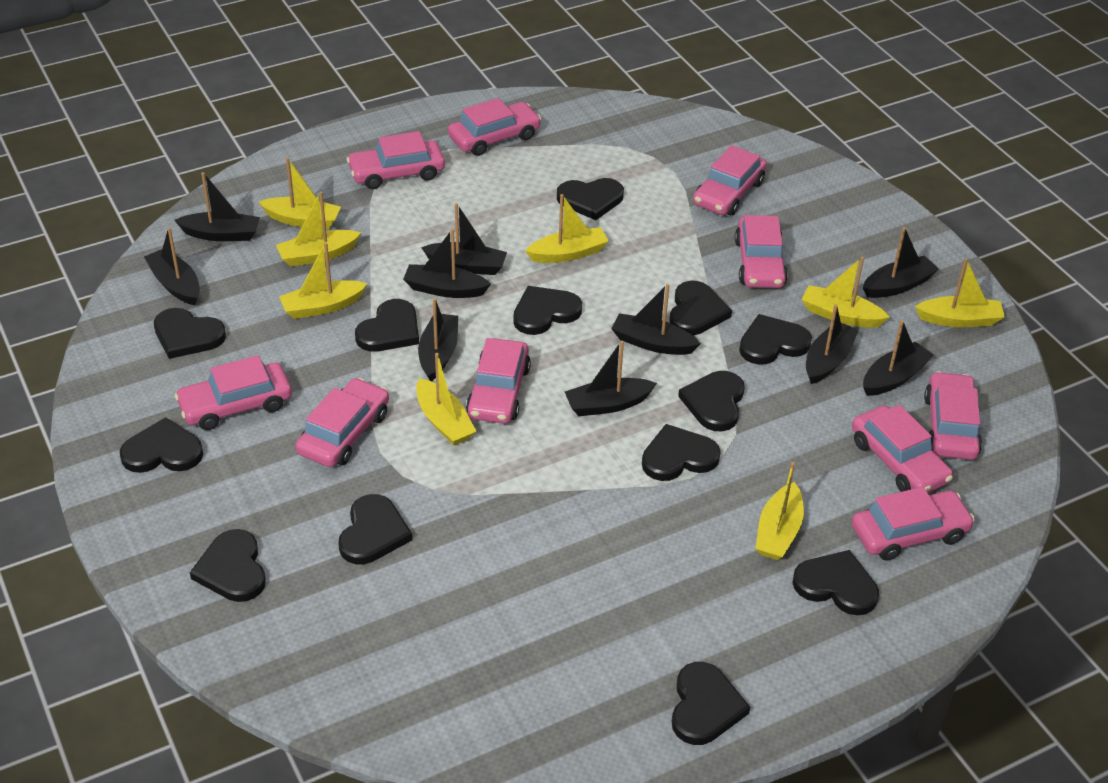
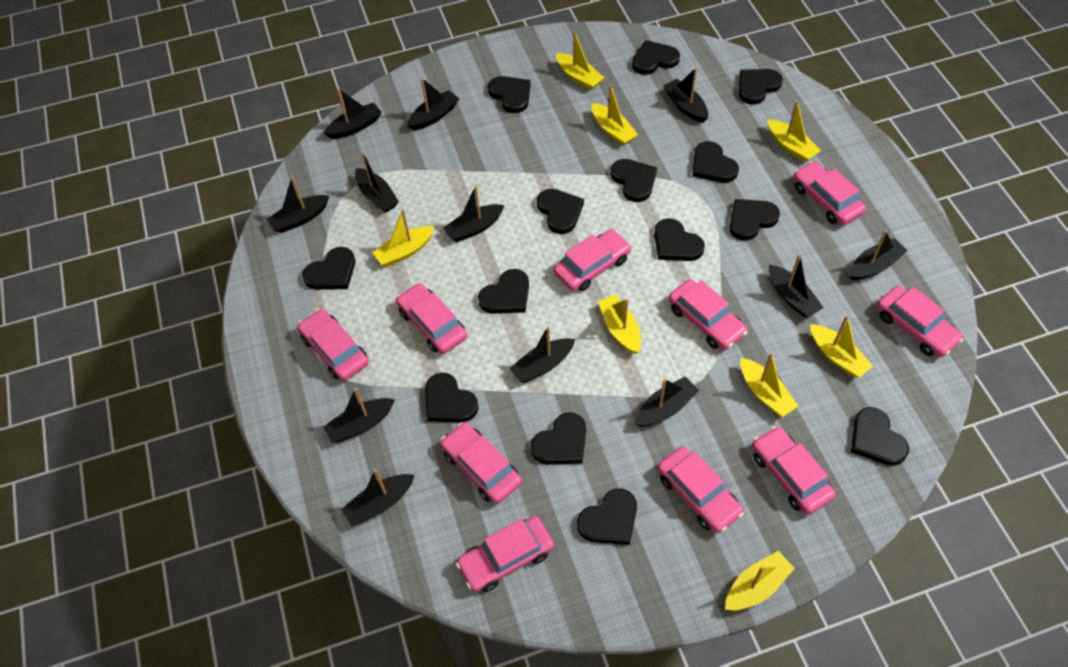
black boat: 10 -> 12
black heart: 13 -> 14

